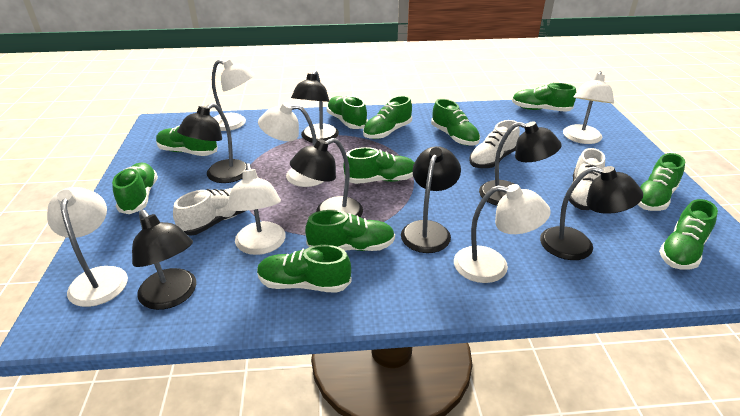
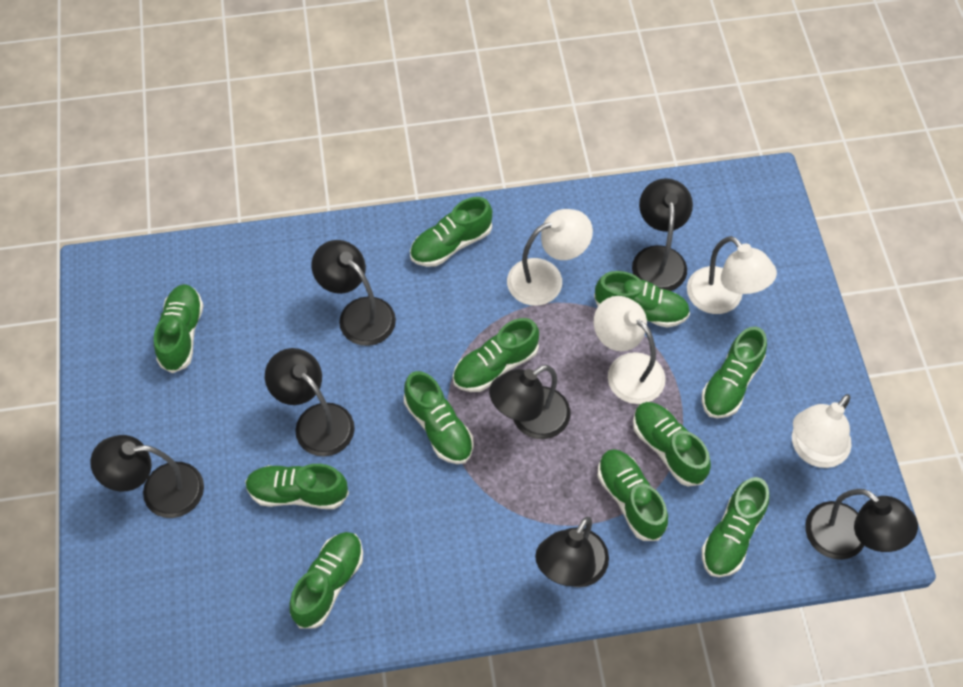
white lamp: 6 -> 4
white shoe: 3 -> 0

